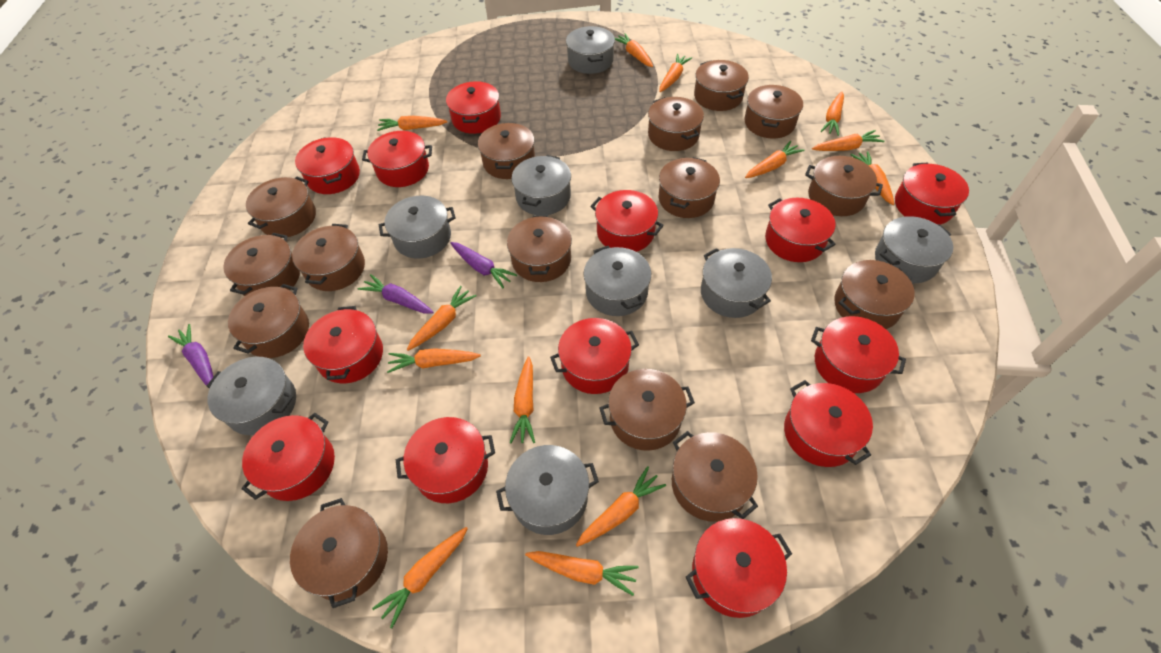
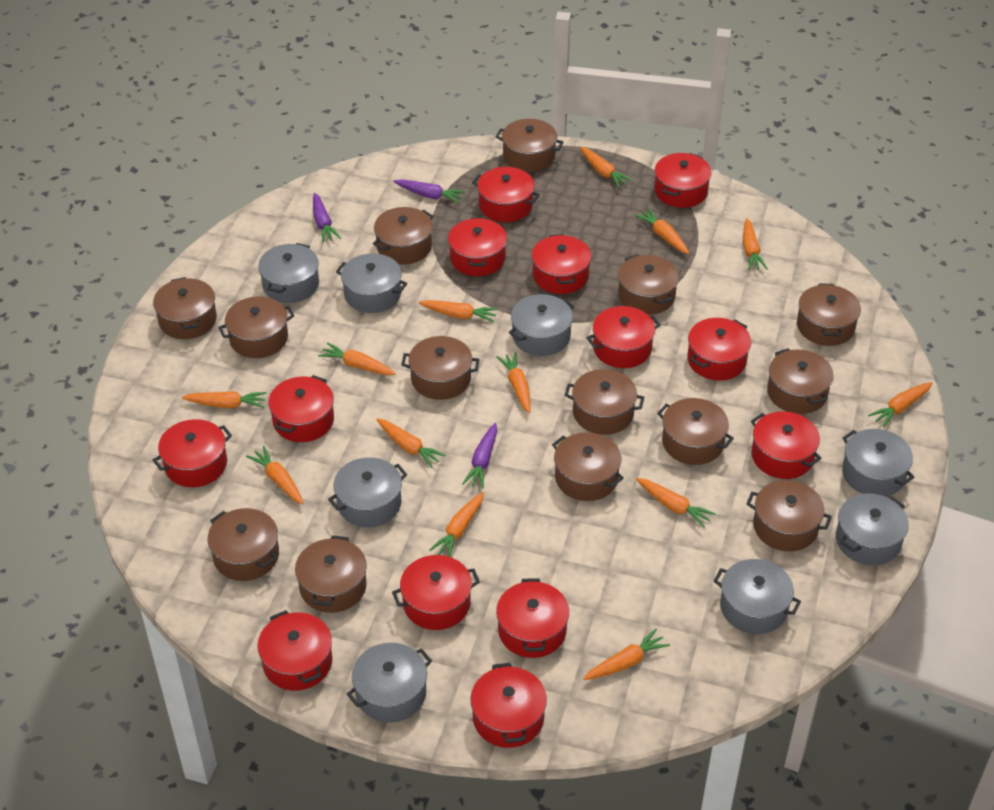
brown pot: 15 -> 14

